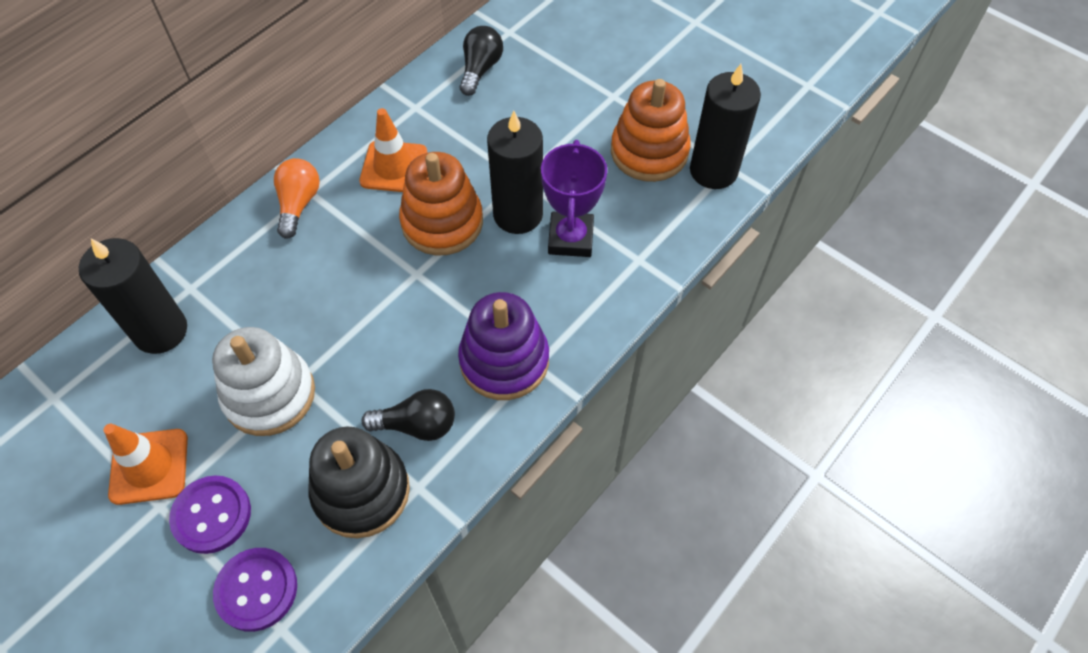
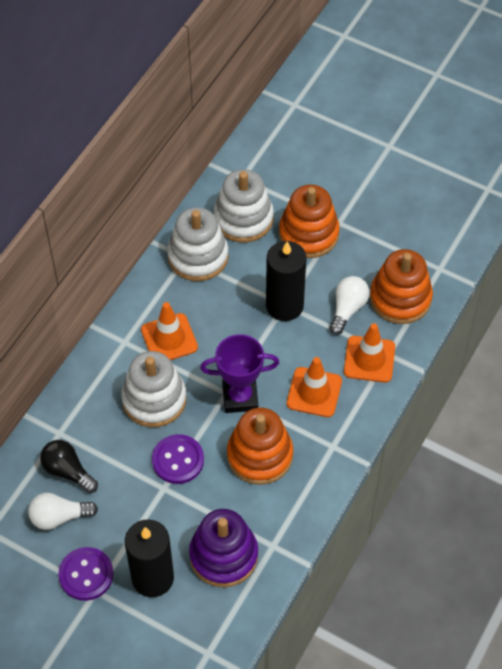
black candle: 3 -> 2
black light bulb: 2 -> 1
black stacking toy: 1 -> 0
orange light bulb: 1 -> 0
orange stacking toy: 2 -> 3
orange traffic cone: 2 -> 3
white light bulb: 0 -> 2
white stacking toy: 1 -> 3

